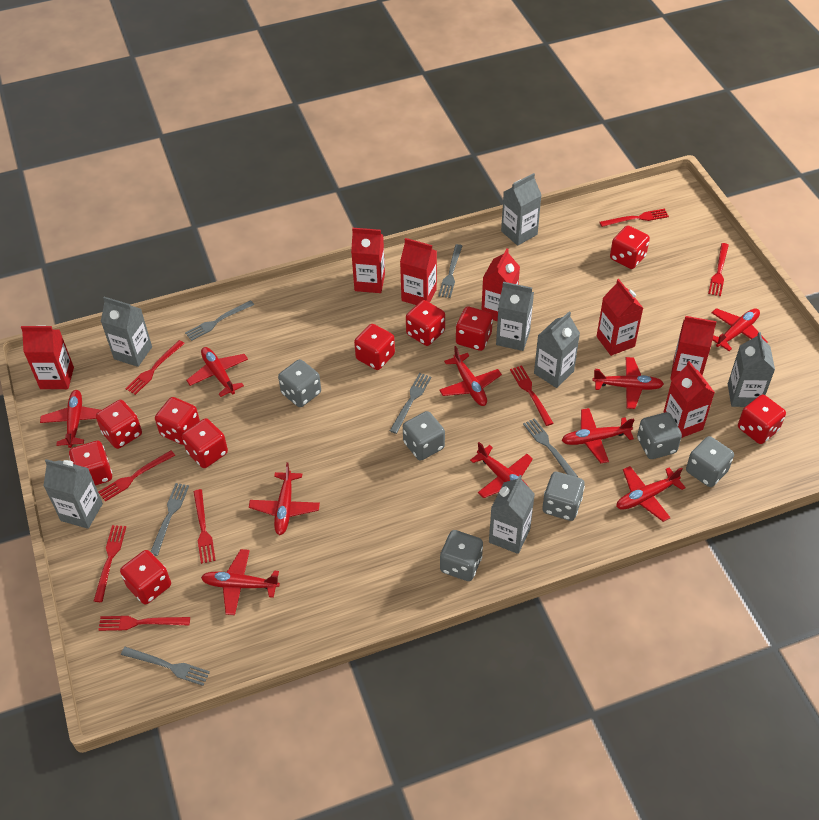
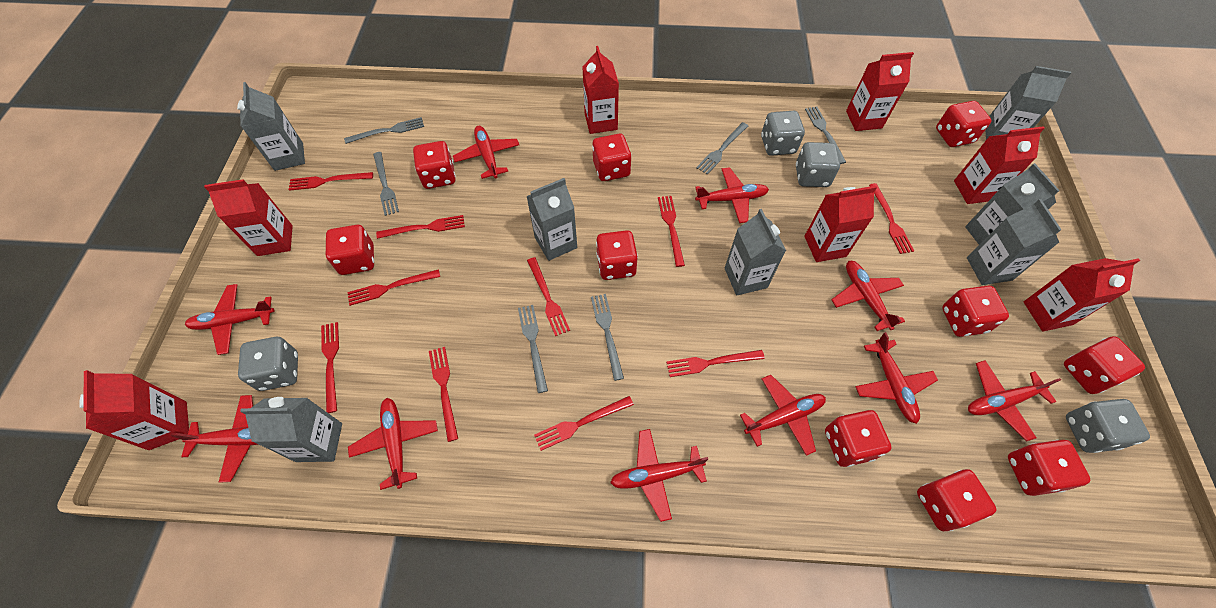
grey dice: 6 -> 4
red fork: 8 -> 10

